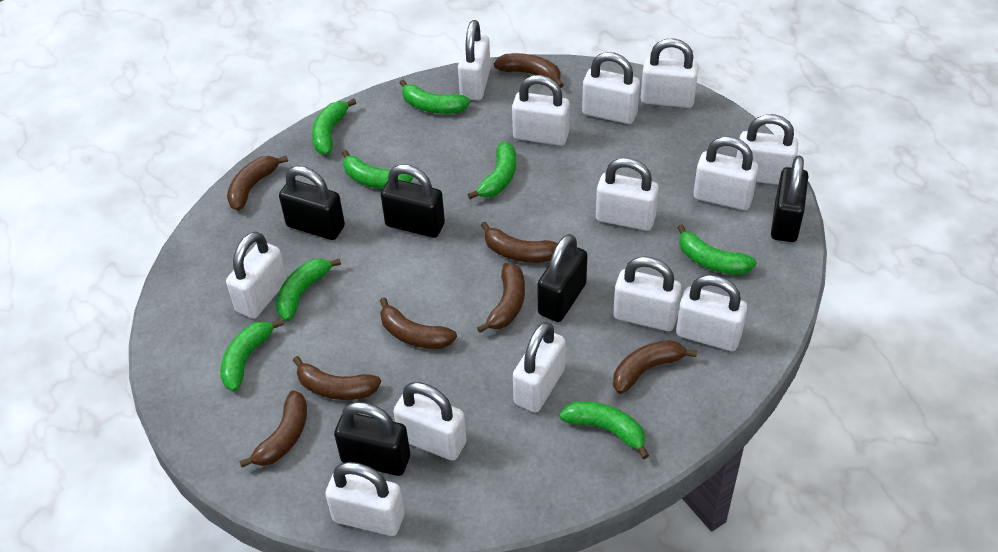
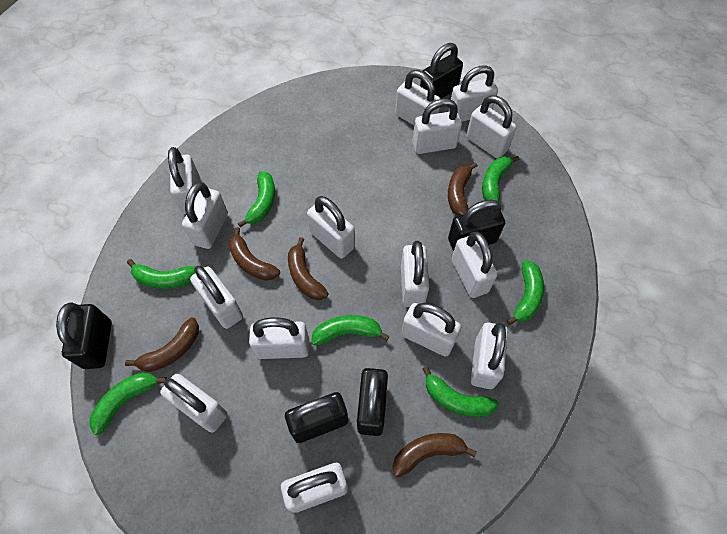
brown banana: 8 -> 5
green banana: 8 -> 7
white padlock: 13 -> 15

